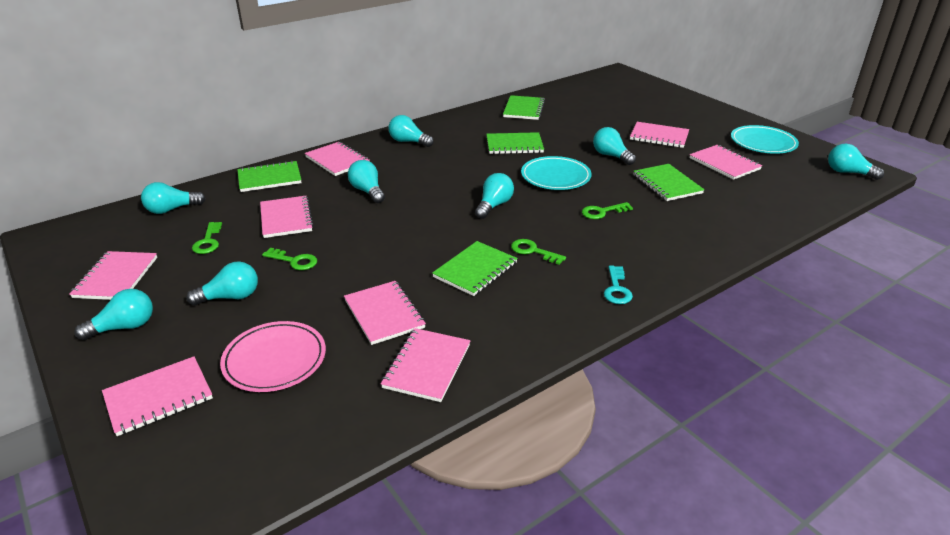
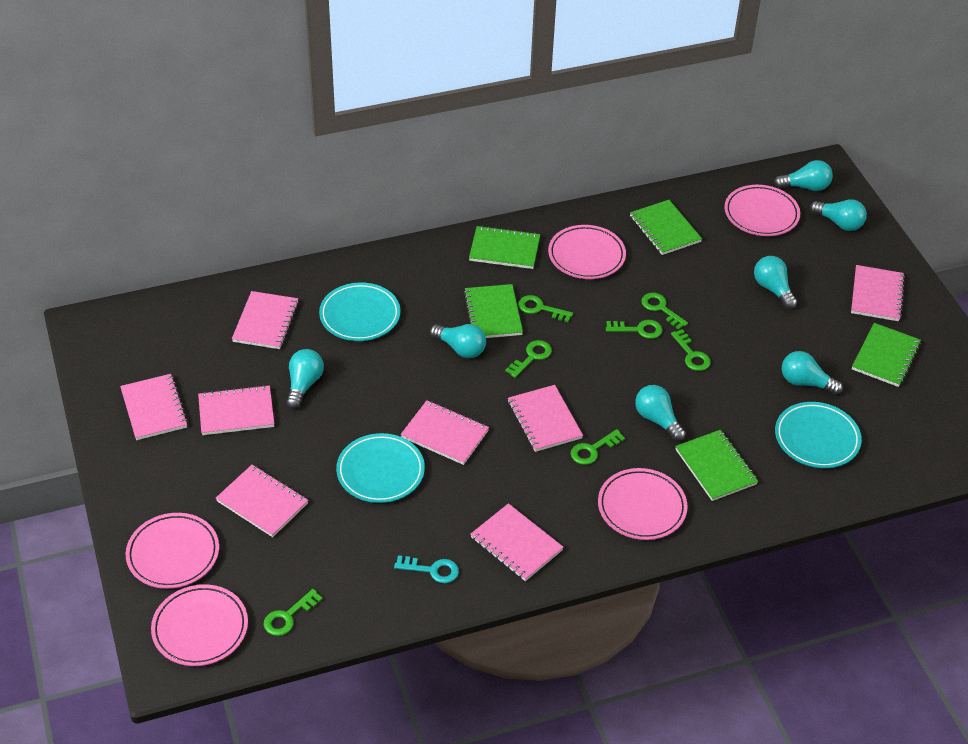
green key: 4 -> 7
pink plate: 1 -> 5
turquoise light bulb: 8 -> 7
turquoise plate: 2 -> 3

